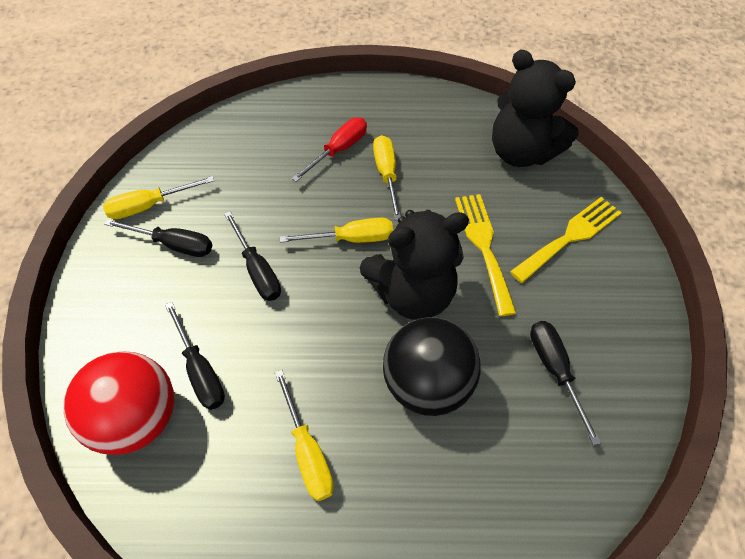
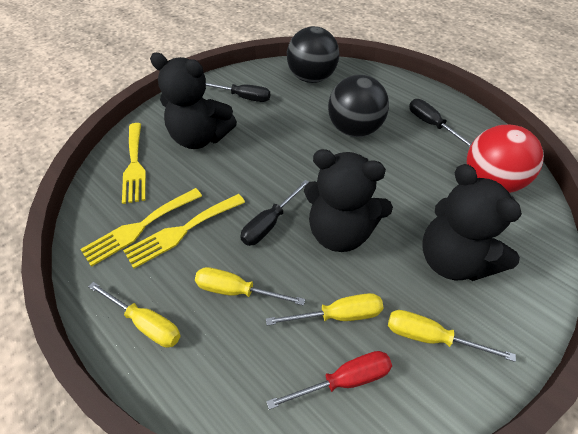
black ball: 1 -> 2
black screwdriver: 4 -> 3
black teddy bear: 2 -> 3
yellow fork: 2 -> 3

